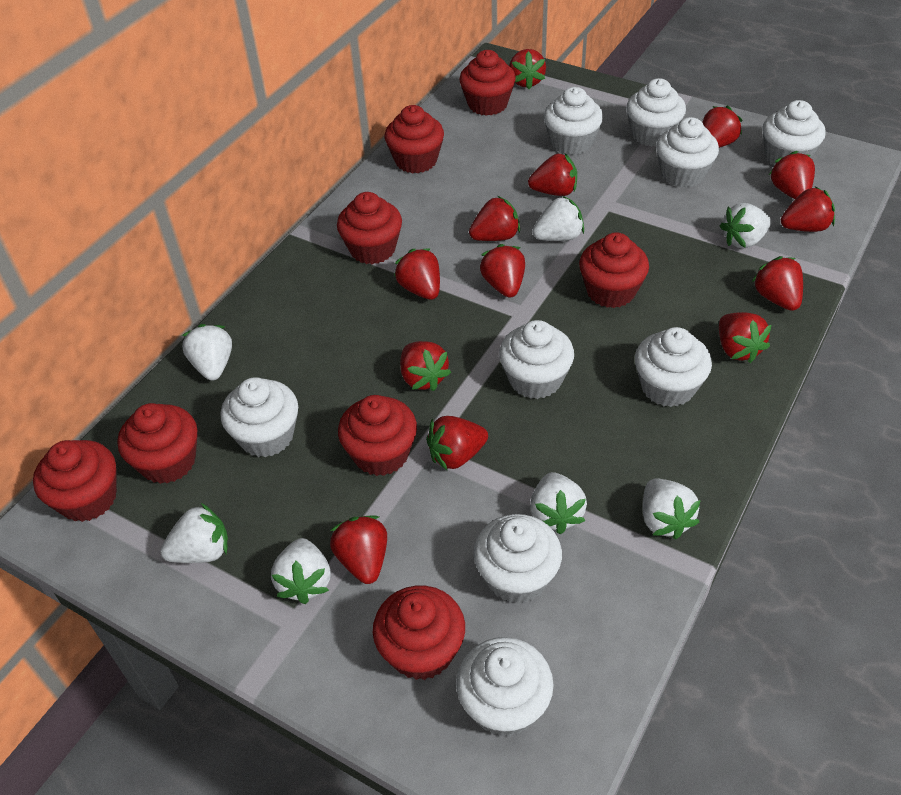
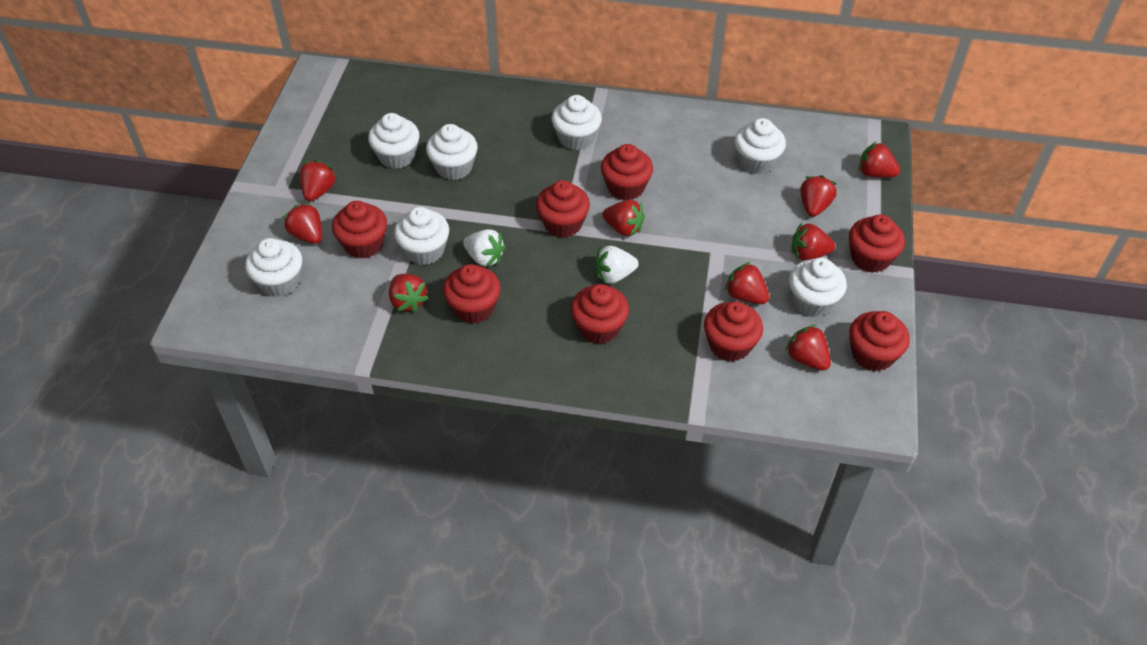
red strawberry: 13 -> 9
white cupcake: 9 -> 7
white strawberry: 7 -> 2

